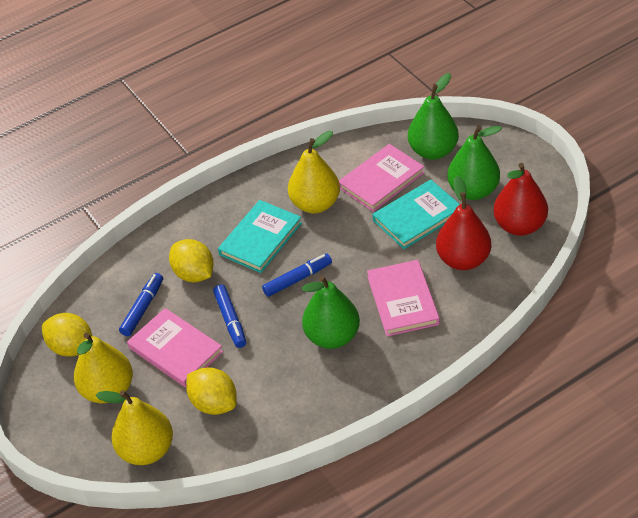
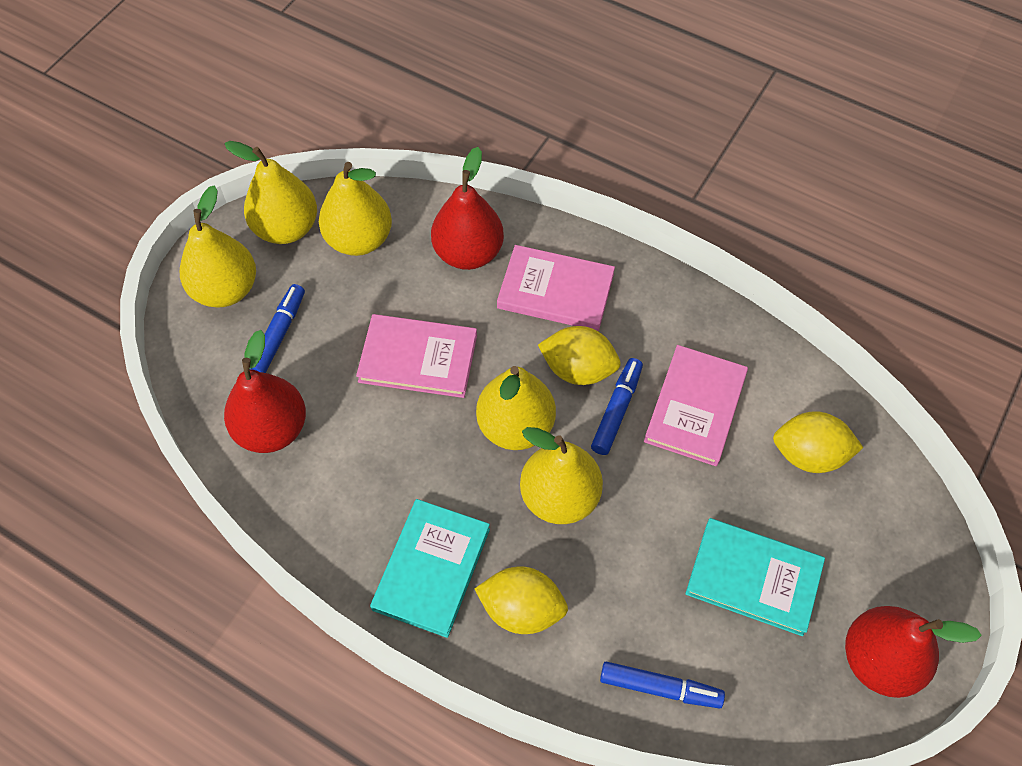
green pear: 3 -> 0
red pear: 2 -> 3
yellow pear: 3 -> 5

